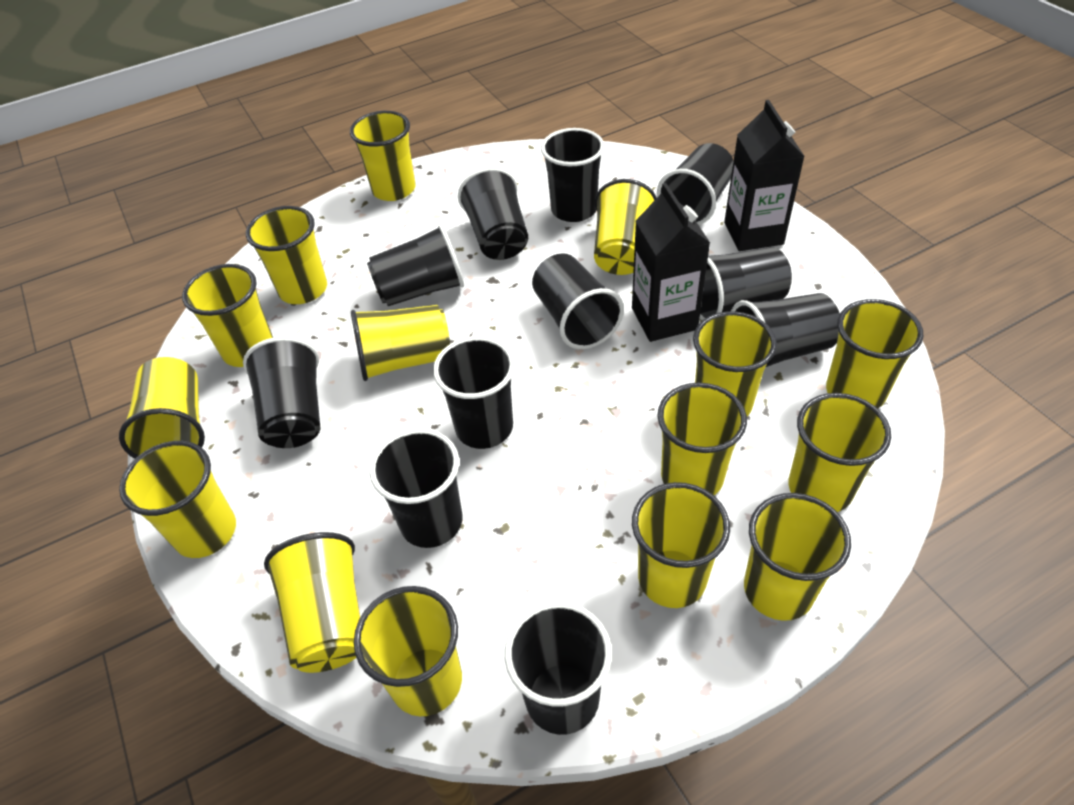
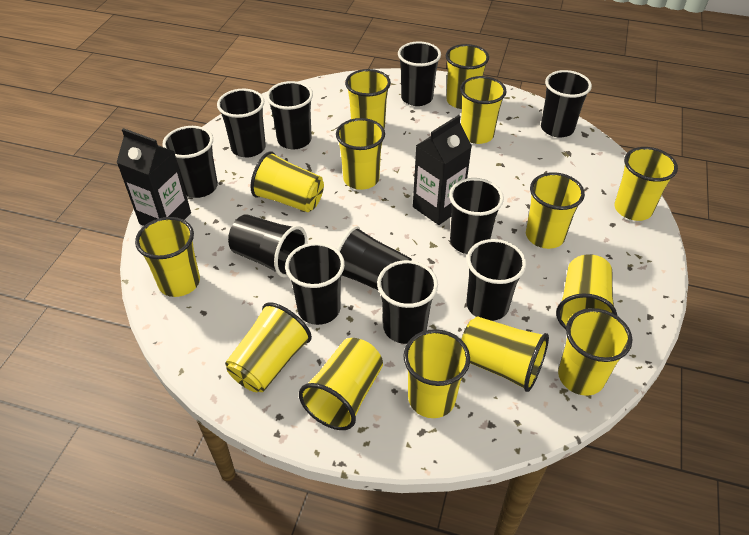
yellow cup: 15 -> 14

